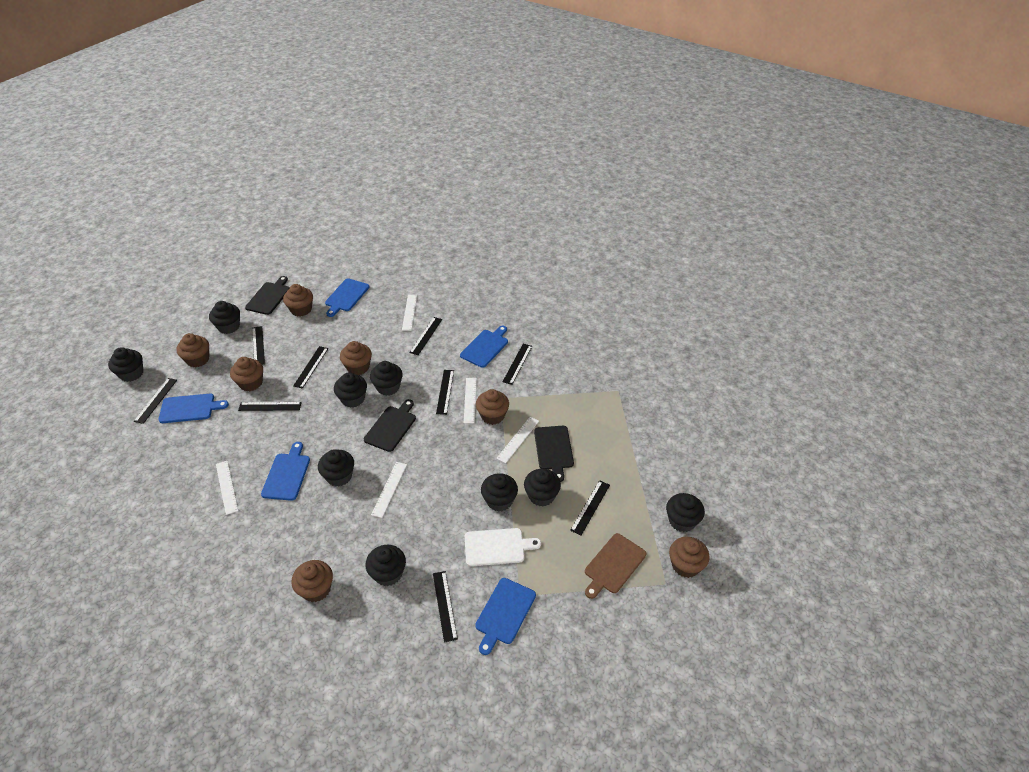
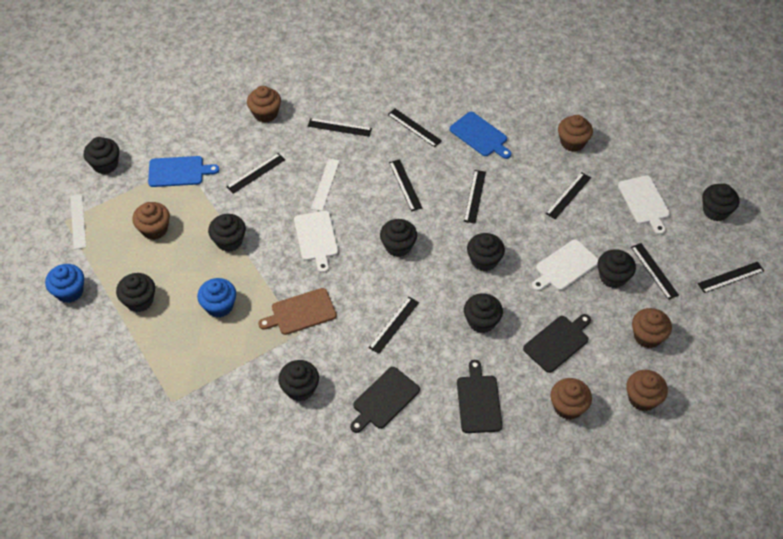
blue cupcake: 0 -> 2
blue cutting board: 5 -> 2
brown cupcake: 7 -> 6
white cutting board: 1 -> 3
white ruler: 5 -> 2

